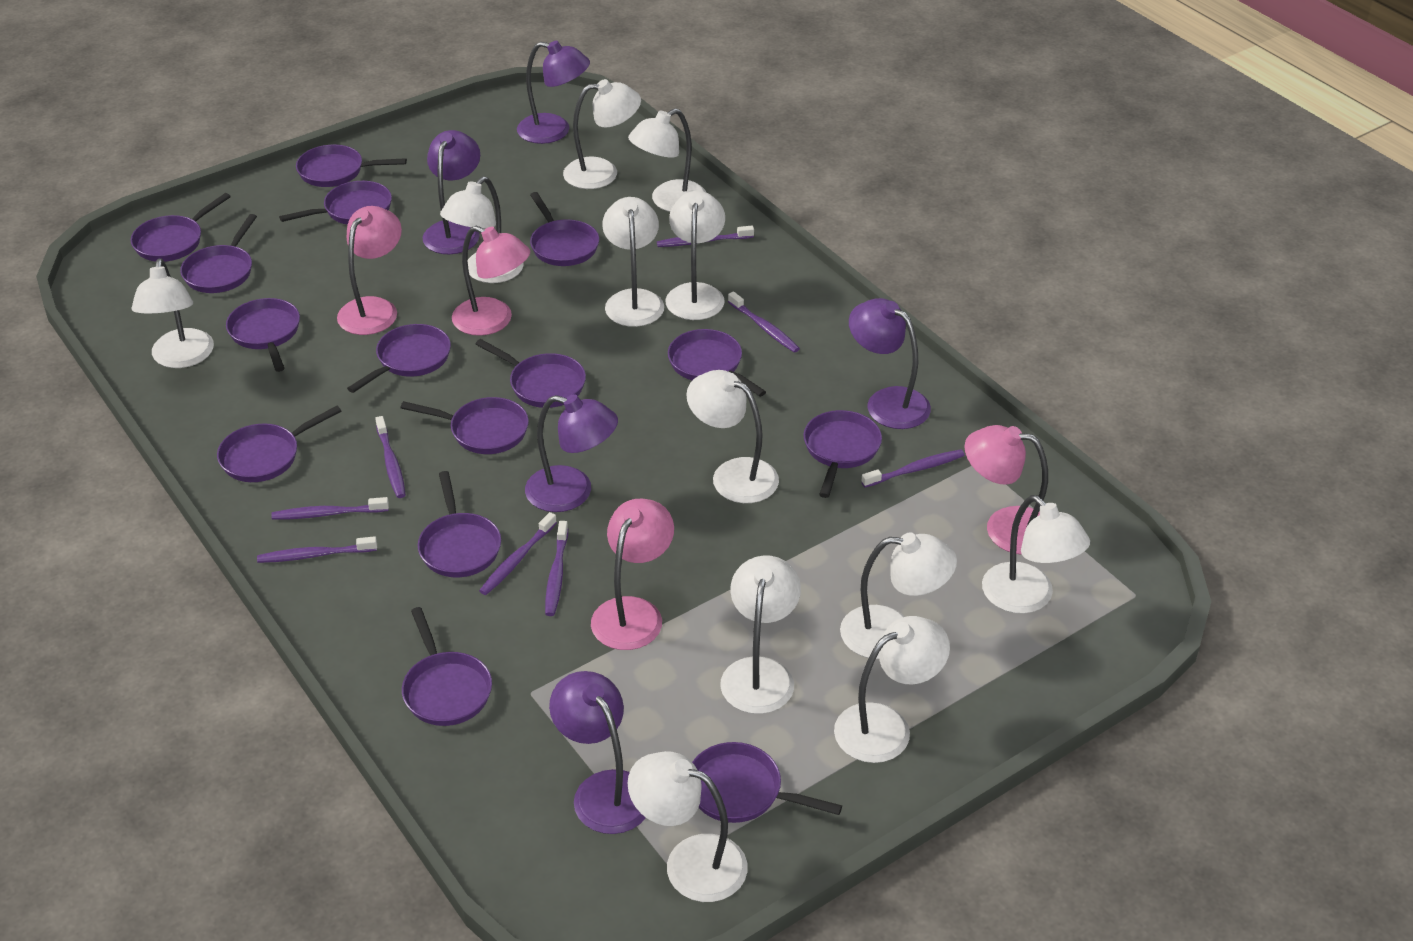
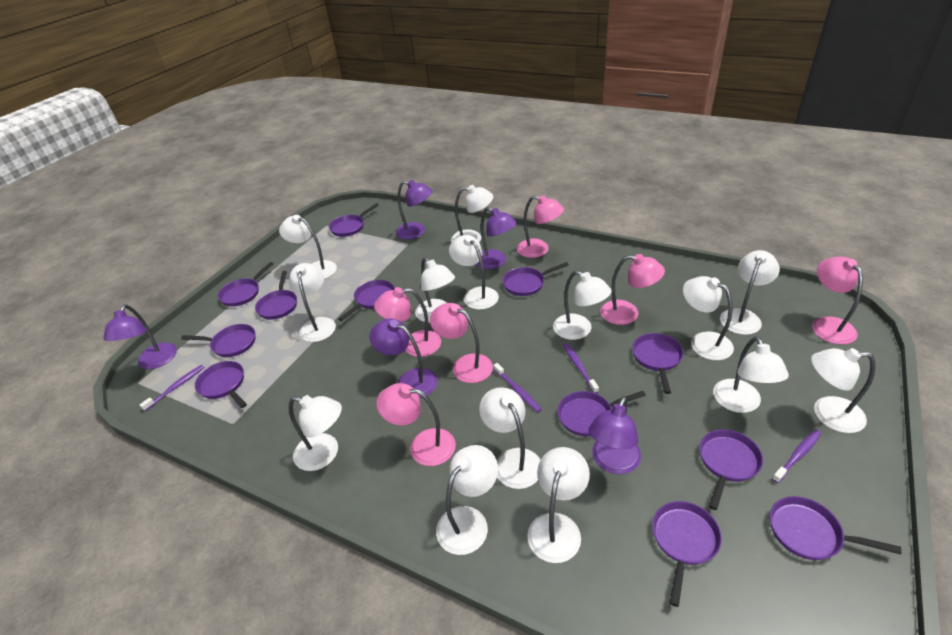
pink lamp: 4 -> 6
purple pan: 15 -> 12
purple toothbrush: 8 -> 4
white lamp: 12 -> 14

